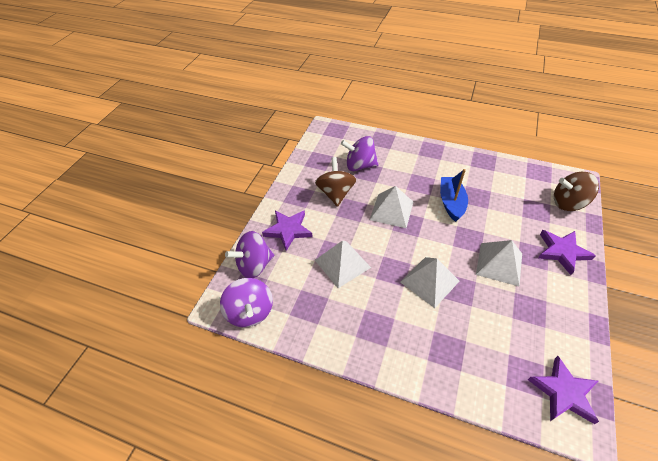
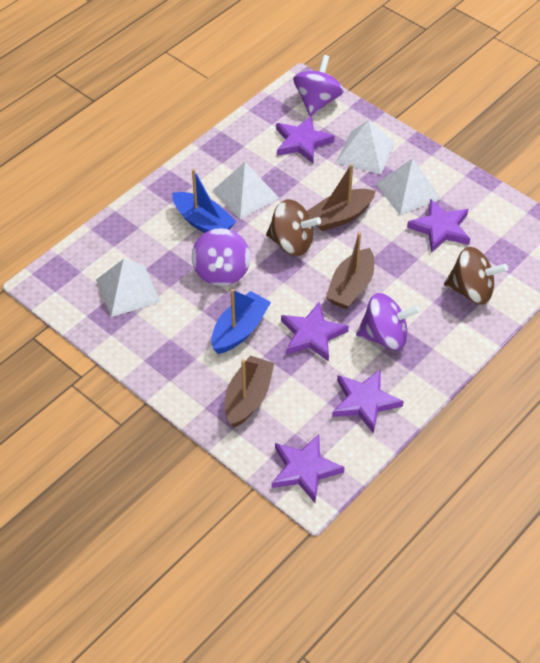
blue boat: 1 -> 2
brown boat: 0 -> 3
purple star: 3 -> 5

